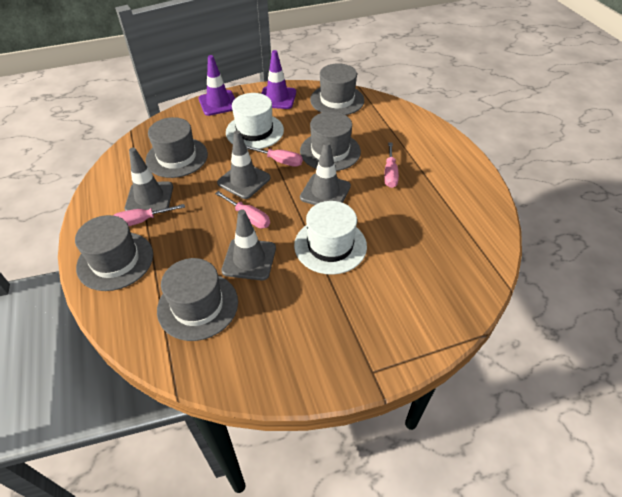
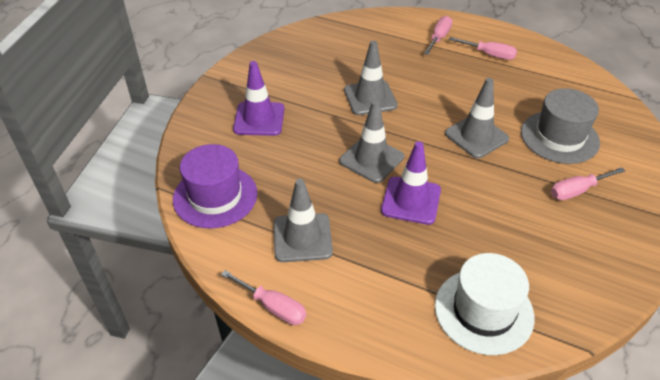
grey hat: 5 -> 1
purple hat: 0 -> 1
white hat: 2 -> 1

